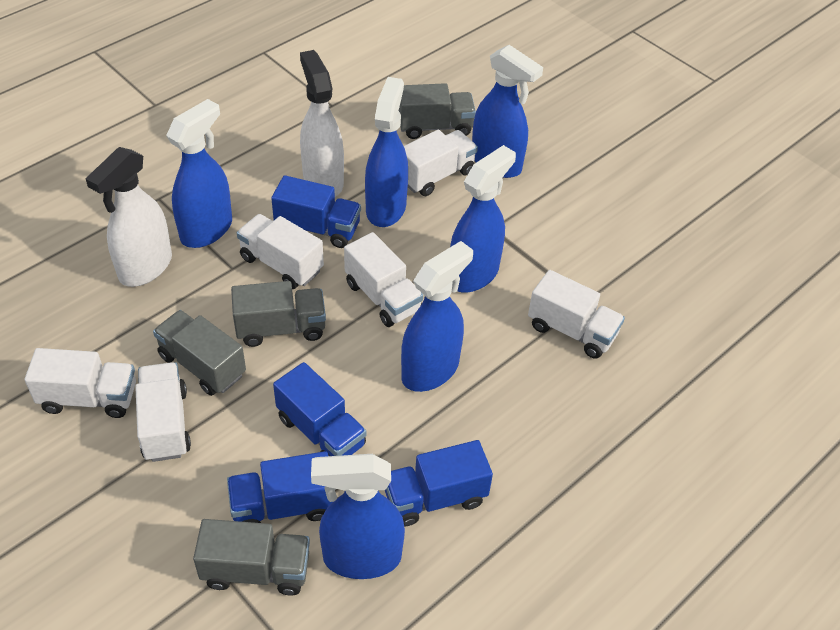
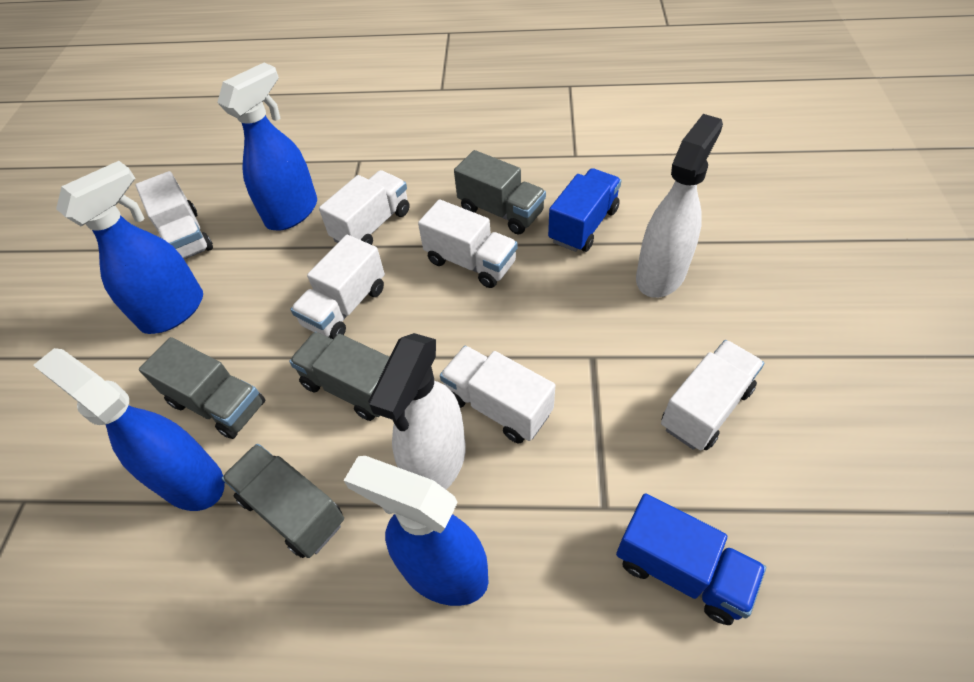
blue spray bottle: 6 -> 4
blue truck: 4 -> 2

